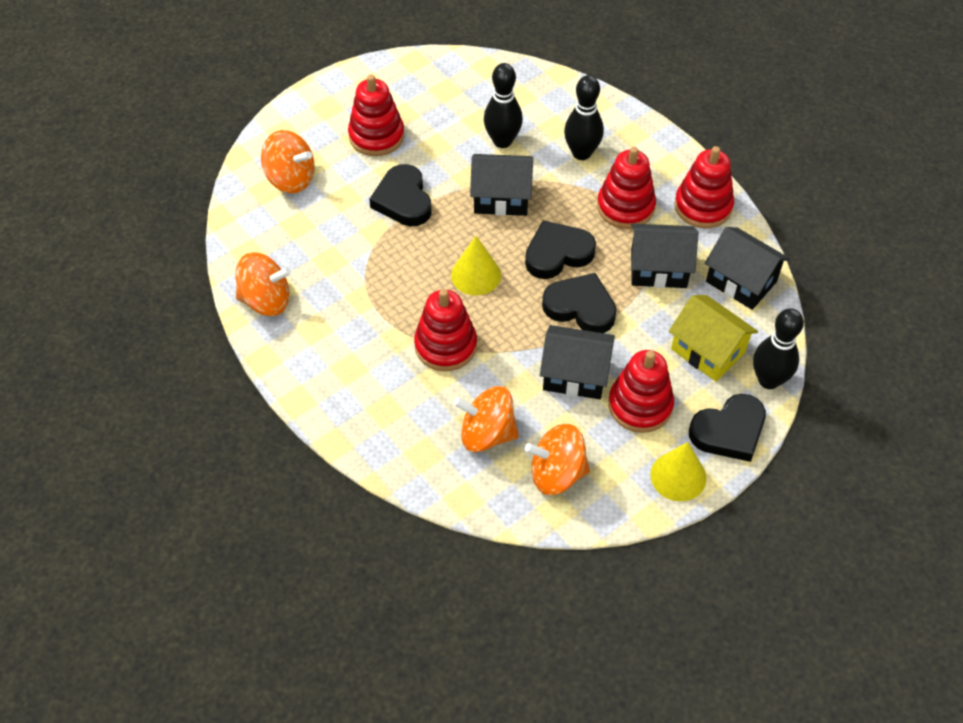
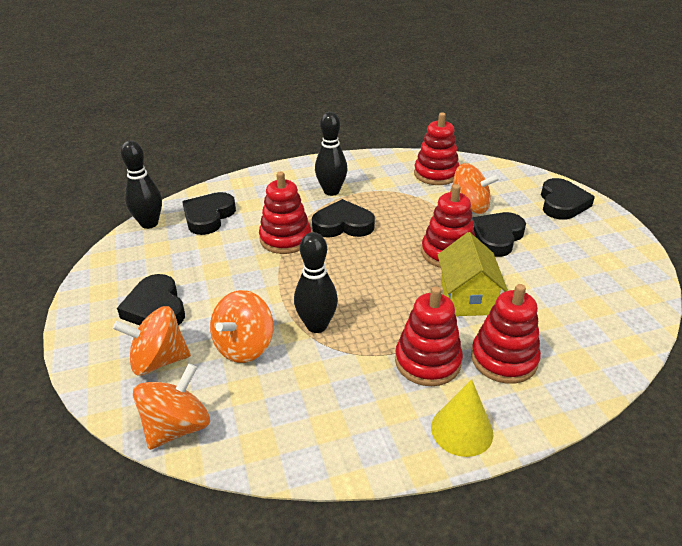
black heart: 4 -> 5
black house: 4 -> 0
yellow cone: 2 -> 1

